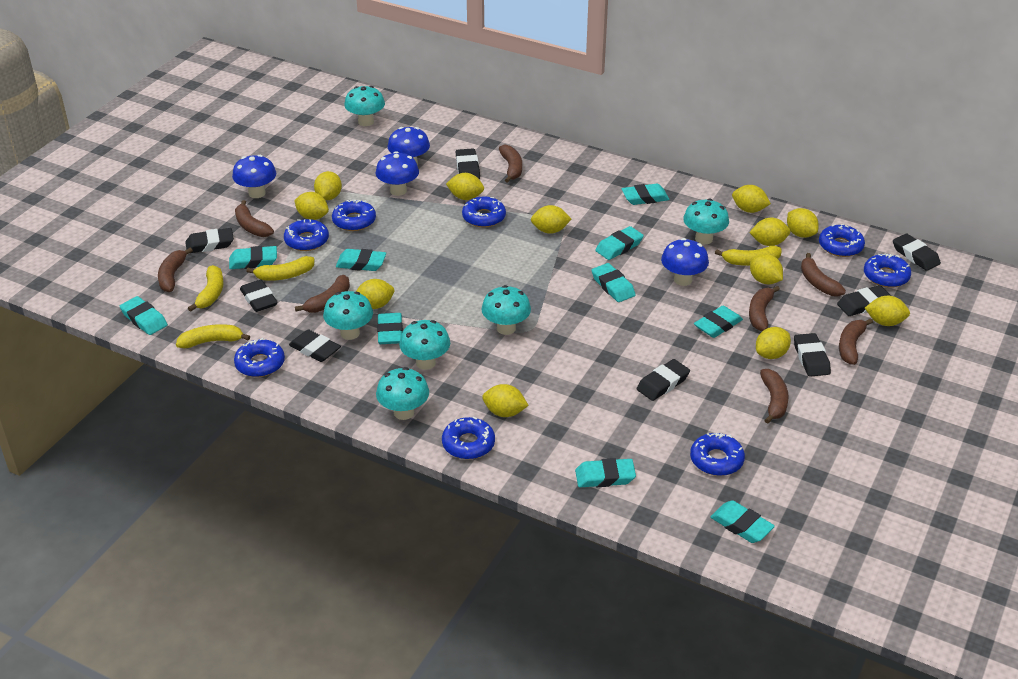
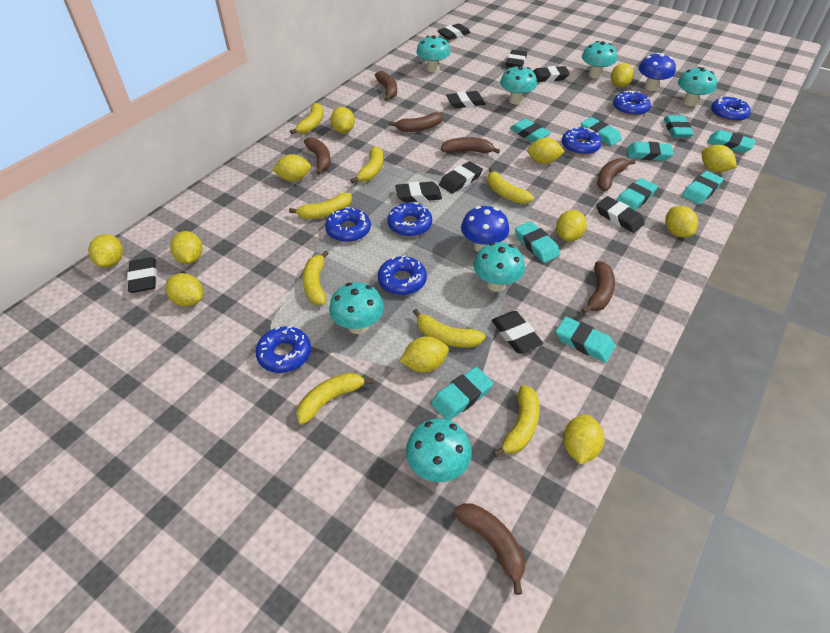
black eraser: 8 -> 9
blue donut: 8 -> 7
blue mushroom: 4 -> 2
brown banana: 8 -> 7
turquoise mushroom: 6 -> 7
yellow banana: 4 -> 8

